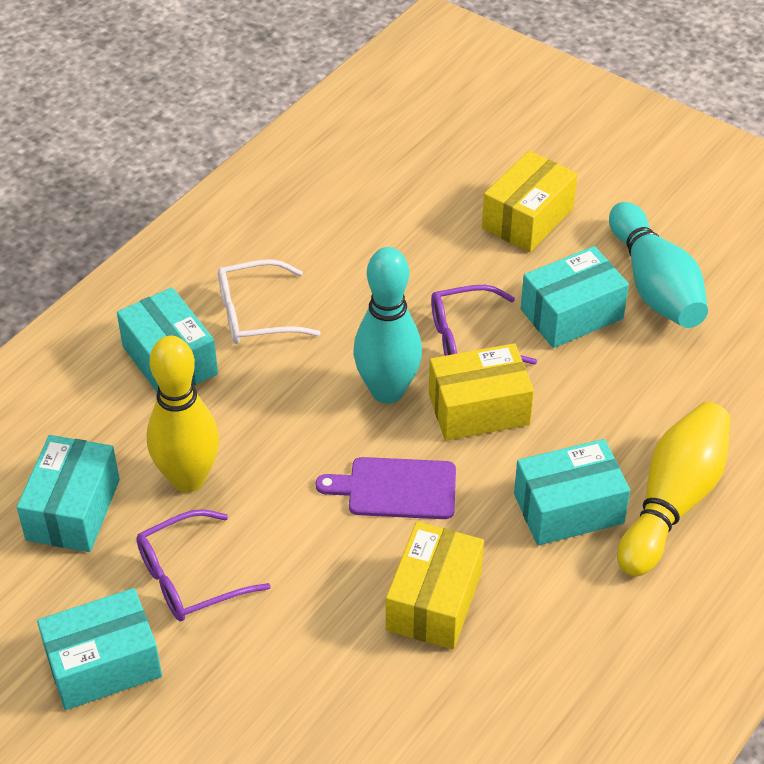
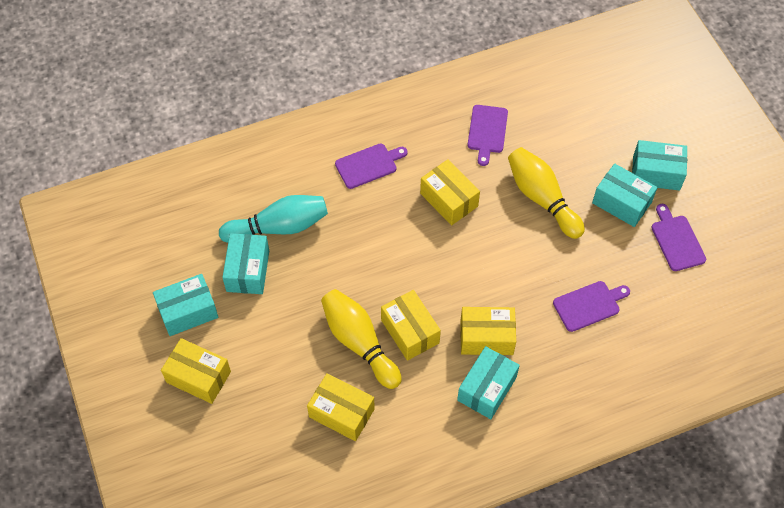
purple cutting board: 1 -> 4
purple glasses: 2 -> 0
turquoise bowling pin: 2 -> 1
white glasses: 1 -> 0
yellow box: 3 -> 5

